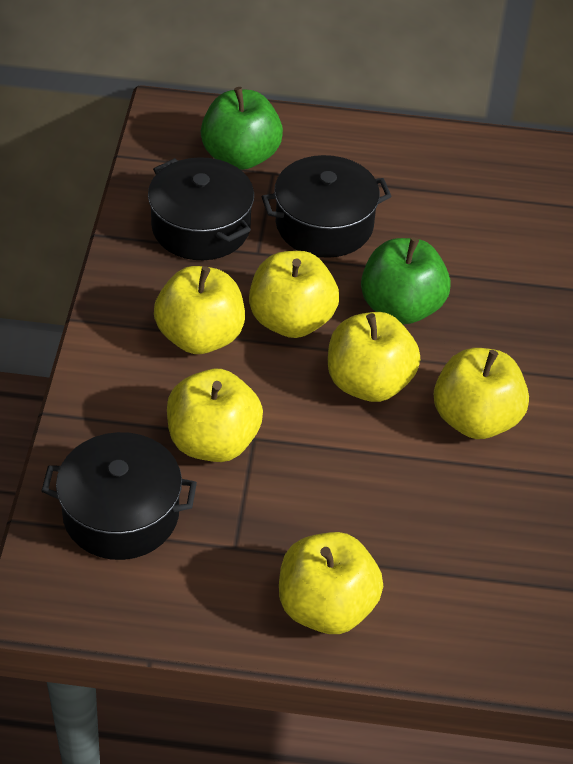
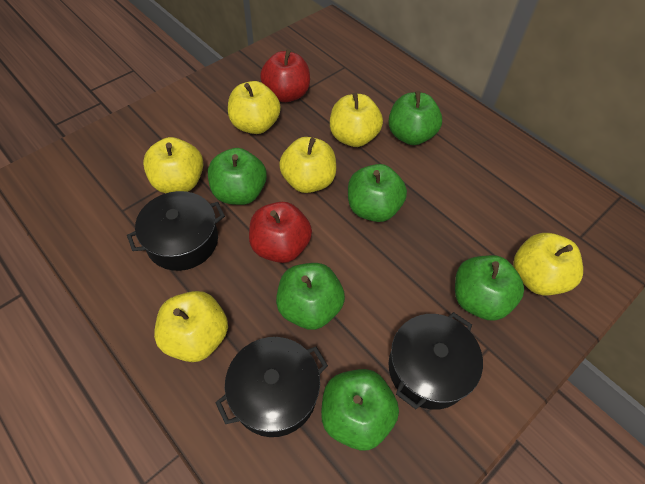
green apple: 2 -> 6
red apple: 0 -> 2

